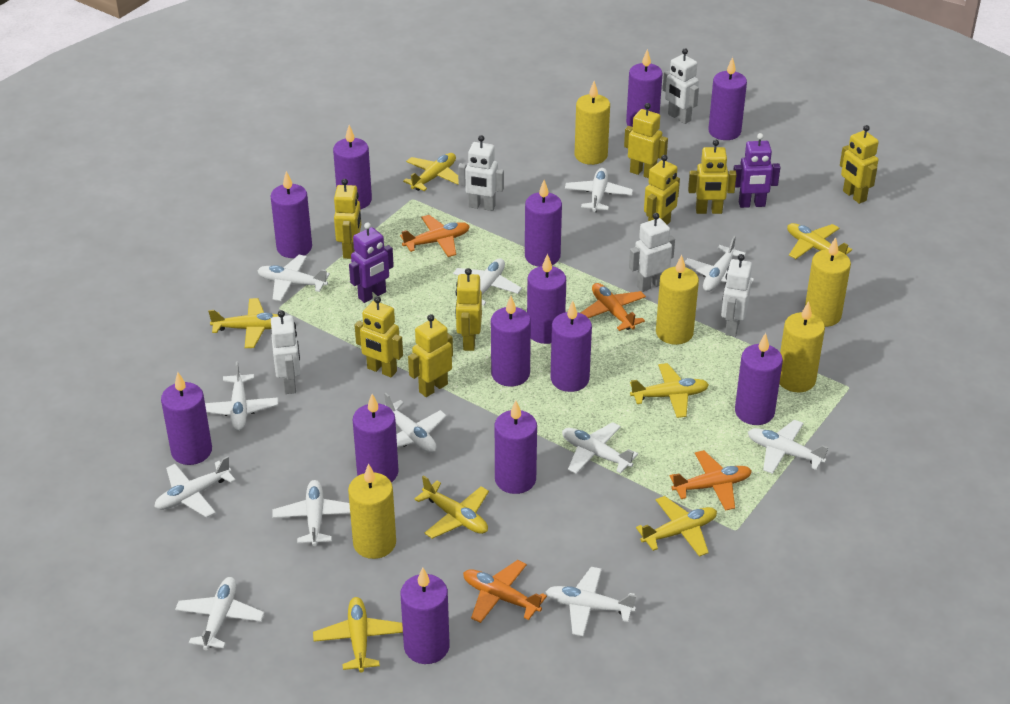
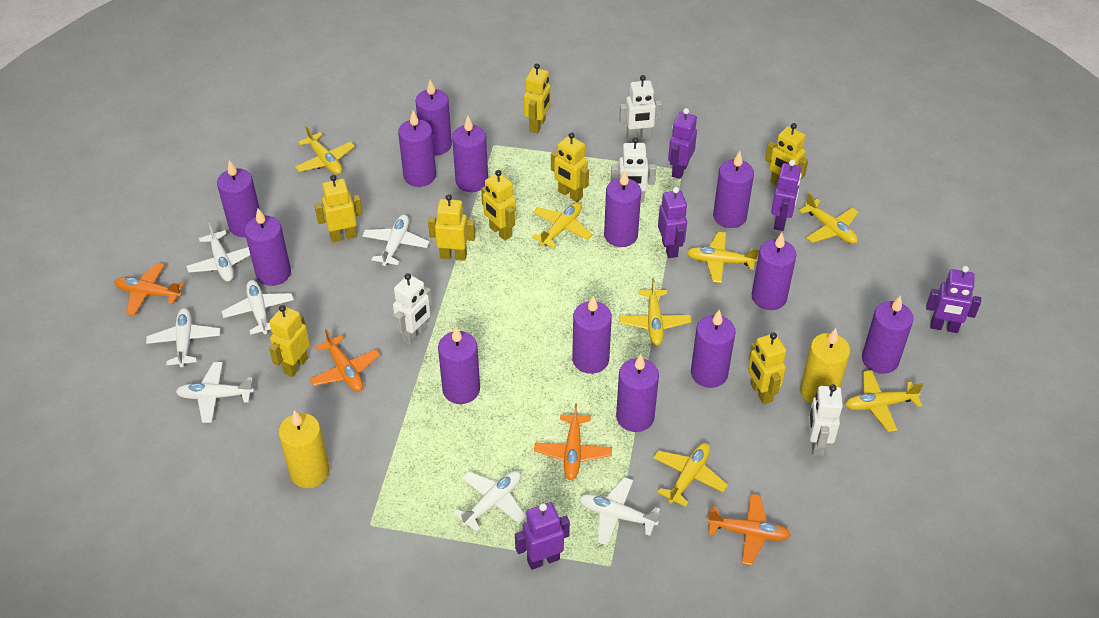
purple robot: 2 -> 5
white plane: 12 -> 7
white robot: 5 -> 4
yellow candle: 5 -> 2

